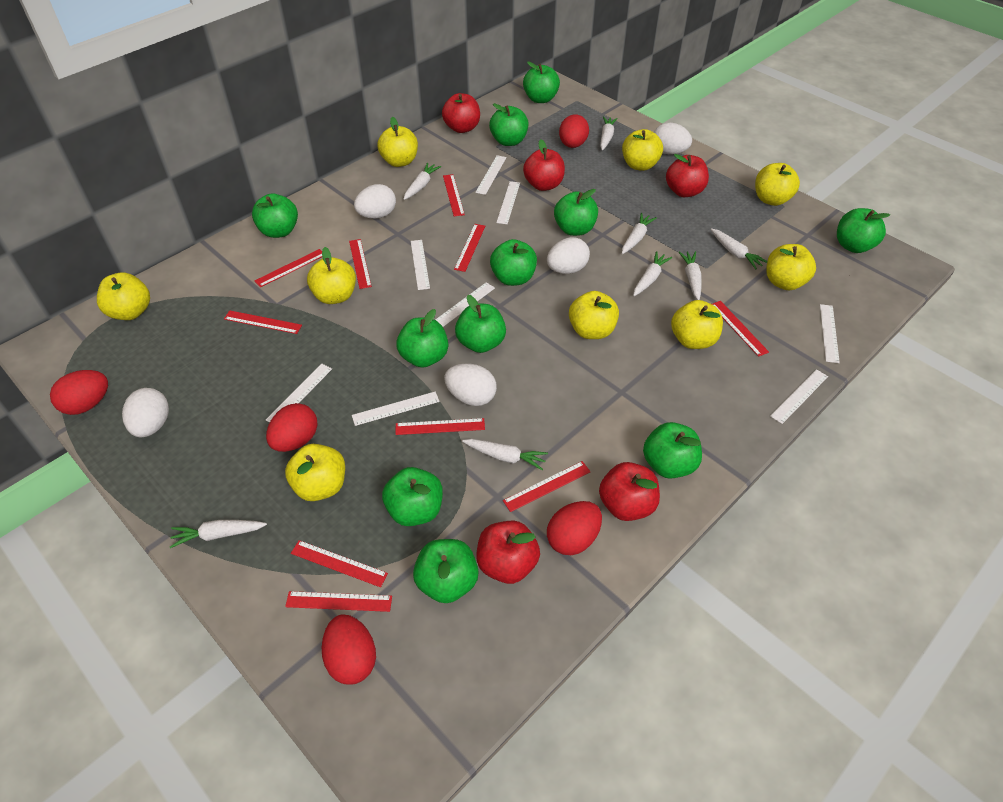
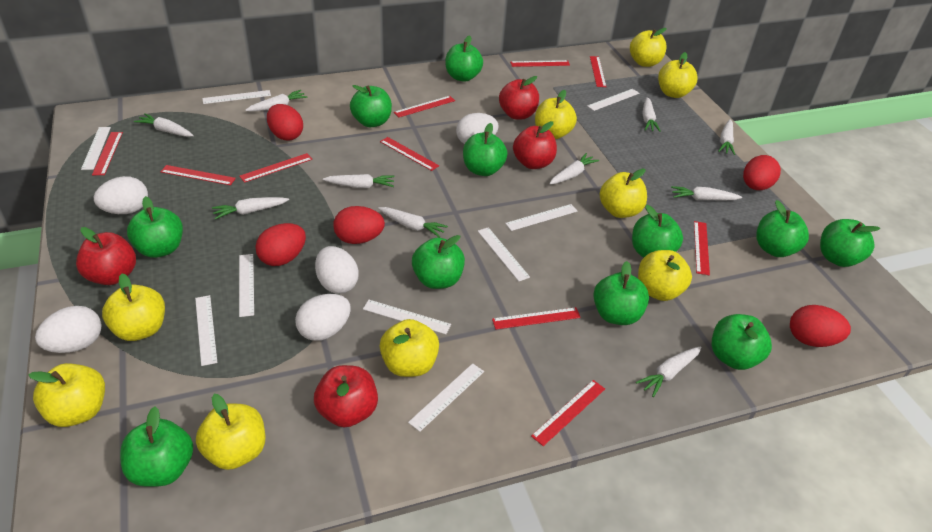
red apple: 5 -> 4
white carrot: 8 -> 10
white ruler: 8 -> 9

